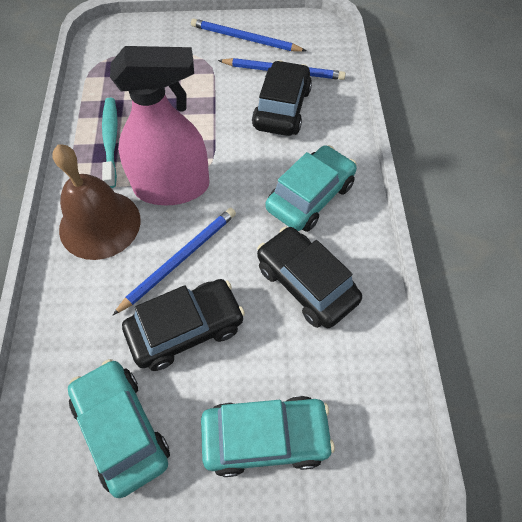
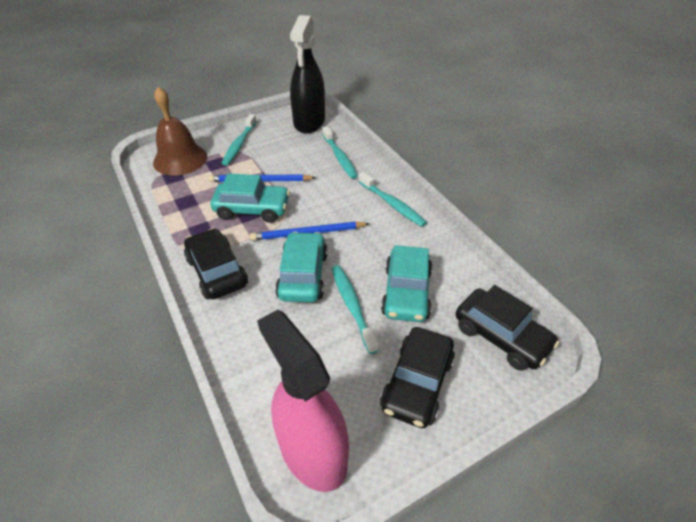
black spray bottle: 0 -> 1
blue pencil: 3 -> 2
turquoise toothbrush: 1 -> 4

